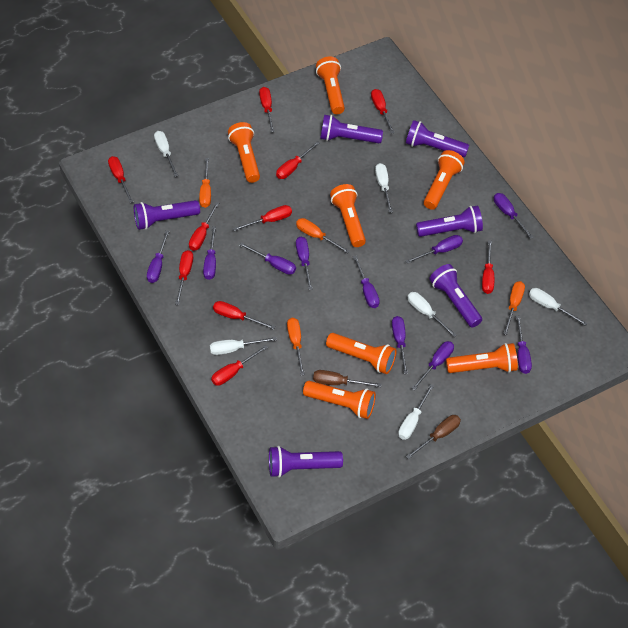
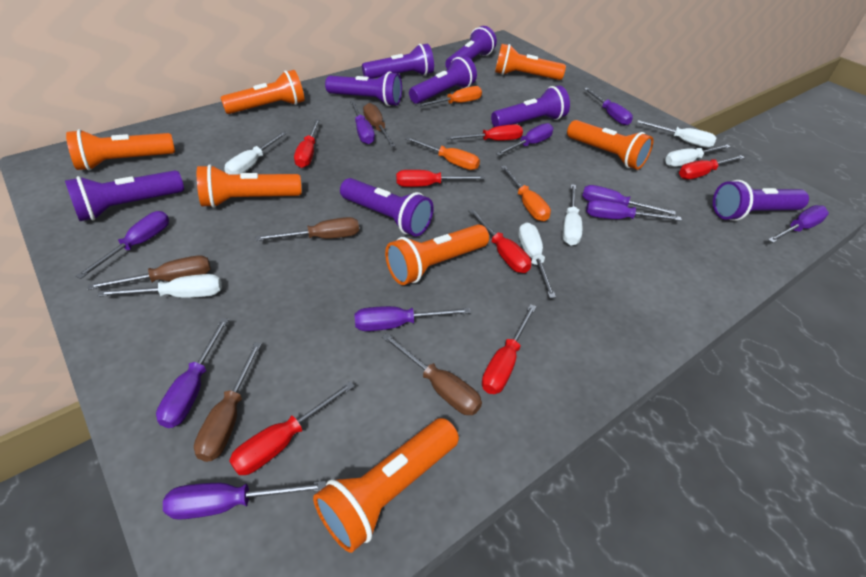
brown screwdriver: 2 -> 5
orange screwdriver: 4 -> 3
purple flashlight: 6 -> 8
red screwdriver: 10 -> 7

